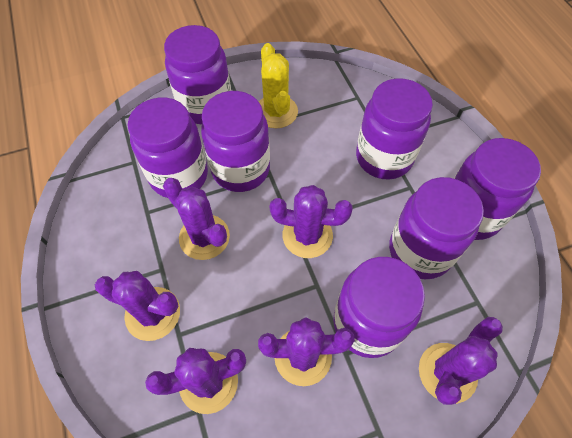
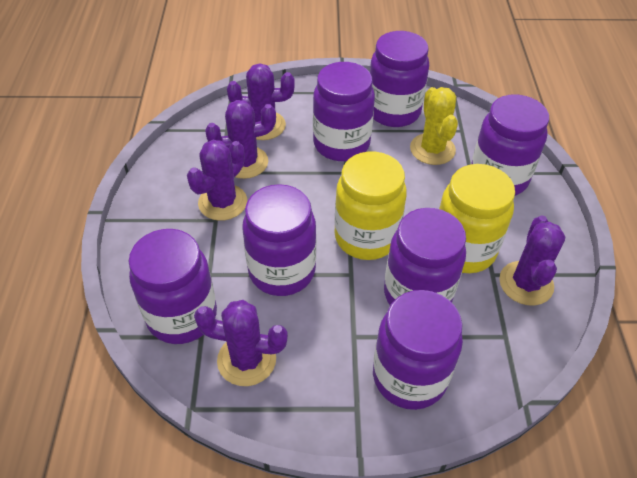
purple cactus: 6 -> 5
yellow jar: 0 -> 2

